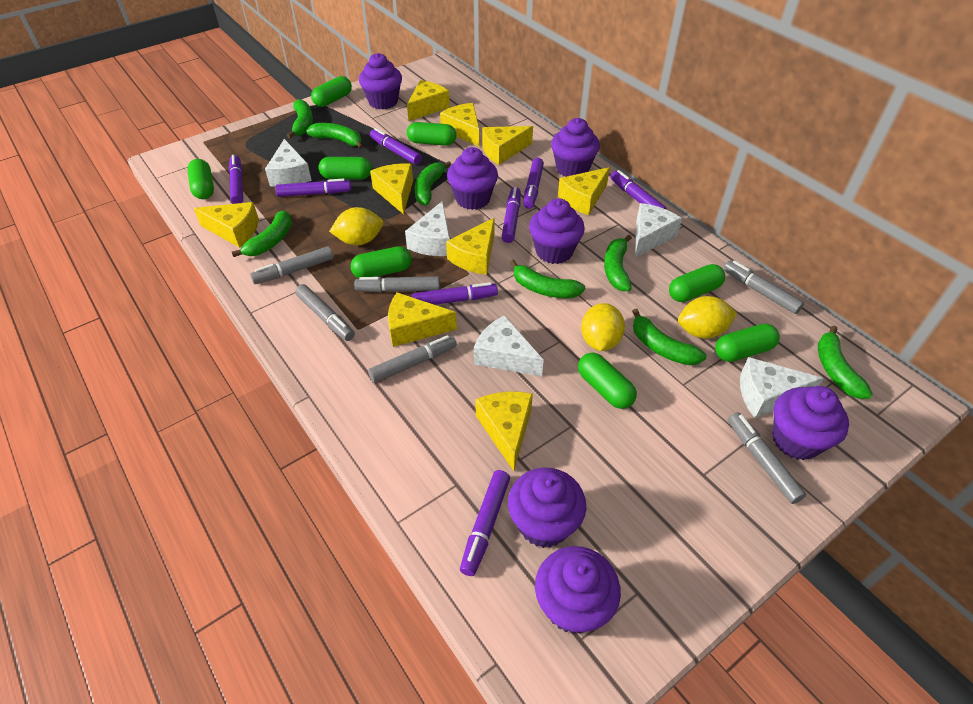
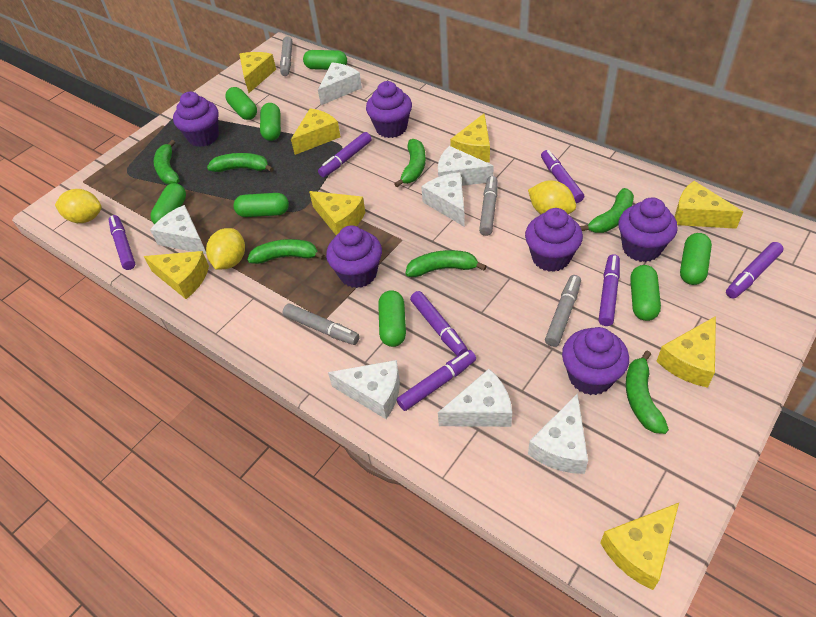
green banana: 8 -> 7
grey marker: 6 -> 4
purple cupcake: 7 -> 6
purple marker: 8 -> 7
white cheese: 5 -> 7
yellow cheese: 9 -> 8

